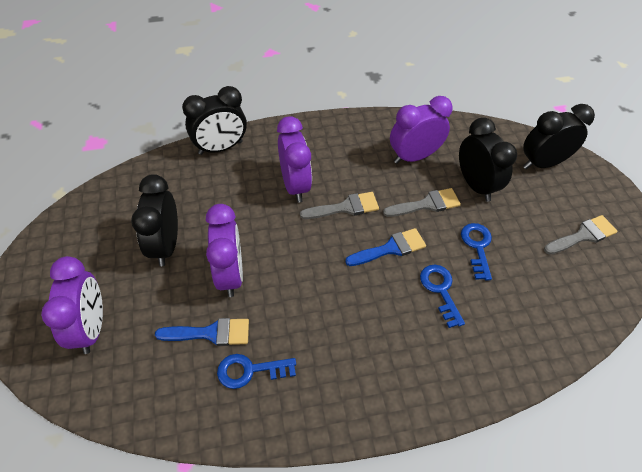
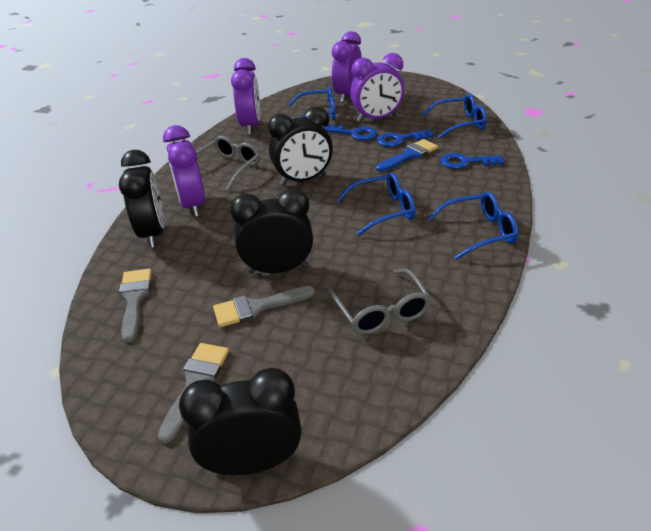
blue brush: 2 -> 1
blue glasses: 0 -> 4
grey glasses: 0 -> 2

